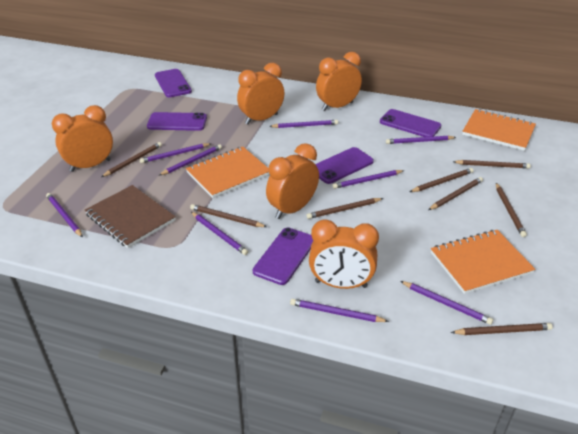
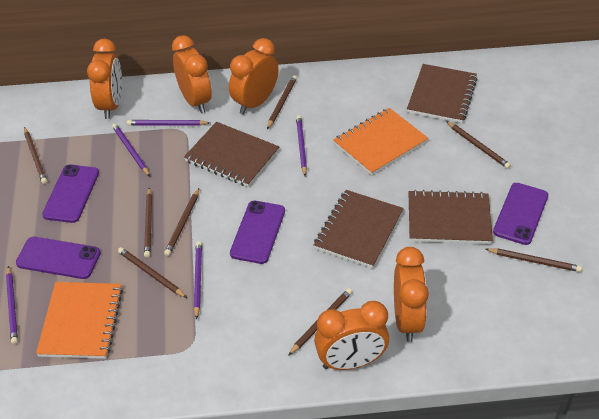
brown notebook: 1 -> 4
orange notebook: 3 -> 2
purple pencil: 9 -> 5
purple phone: 5 -> 4

